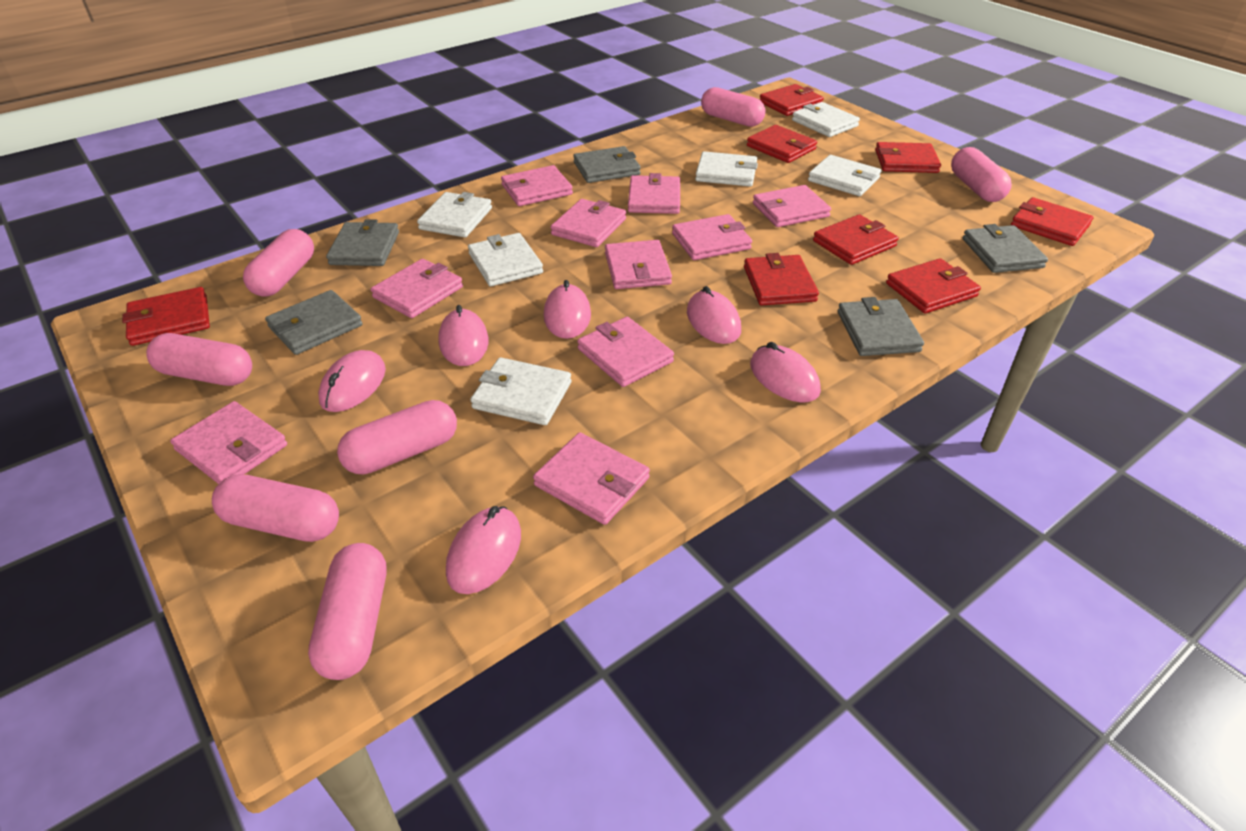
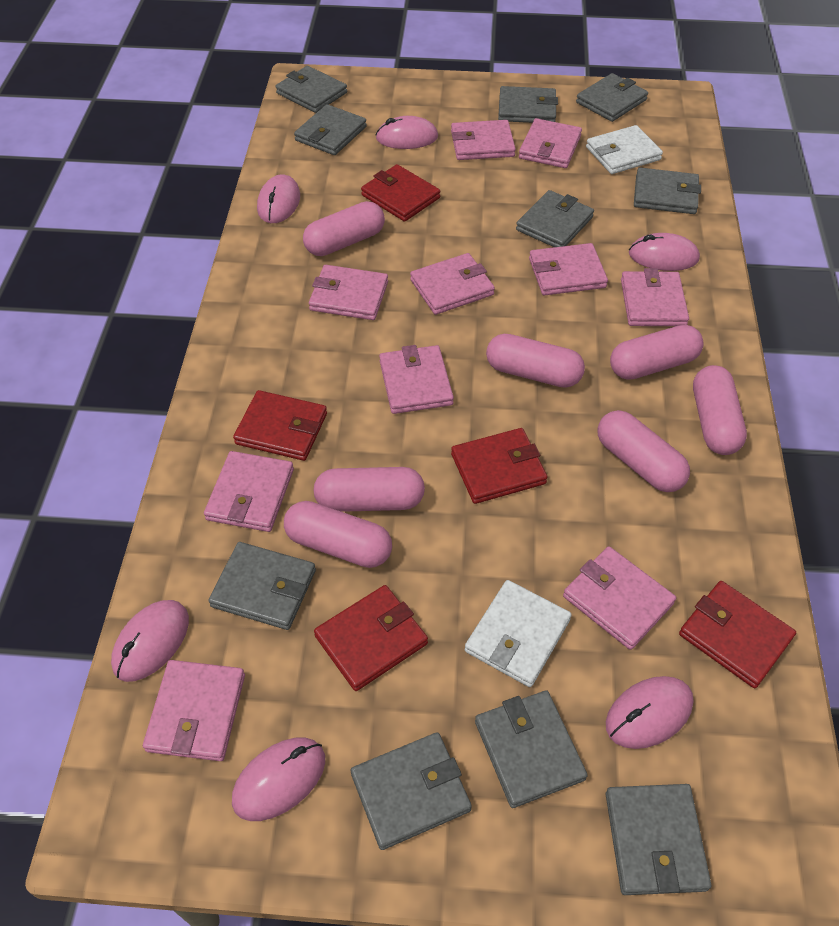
grey wallet: 5 -> 10
red wallet: 8 -> 5
white wallet: 6 -> 2

